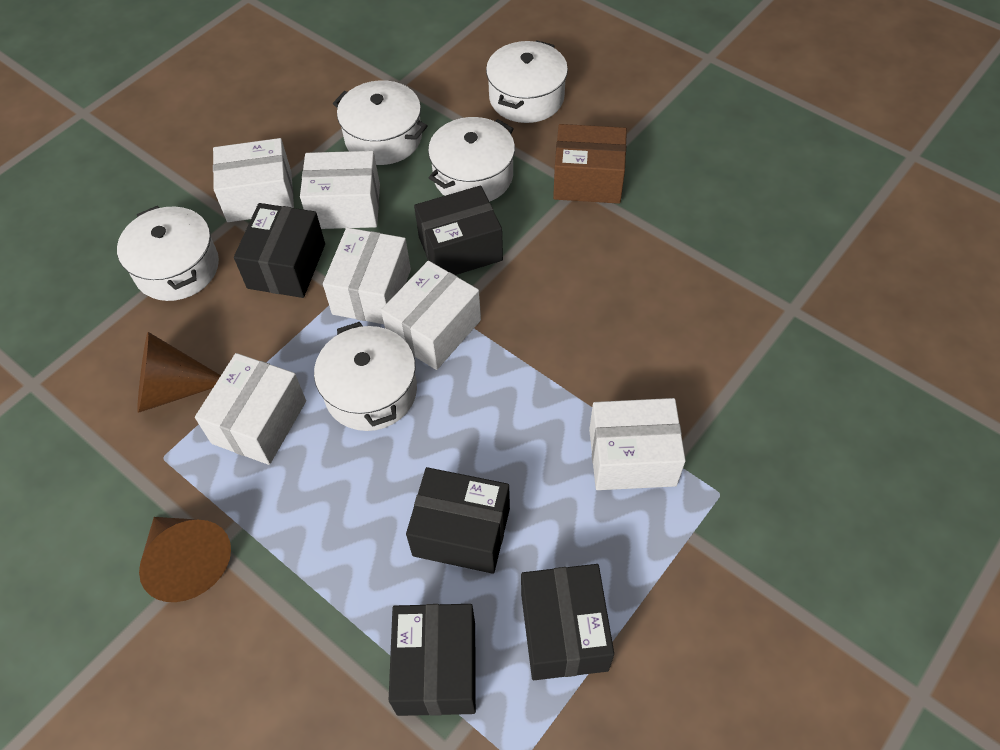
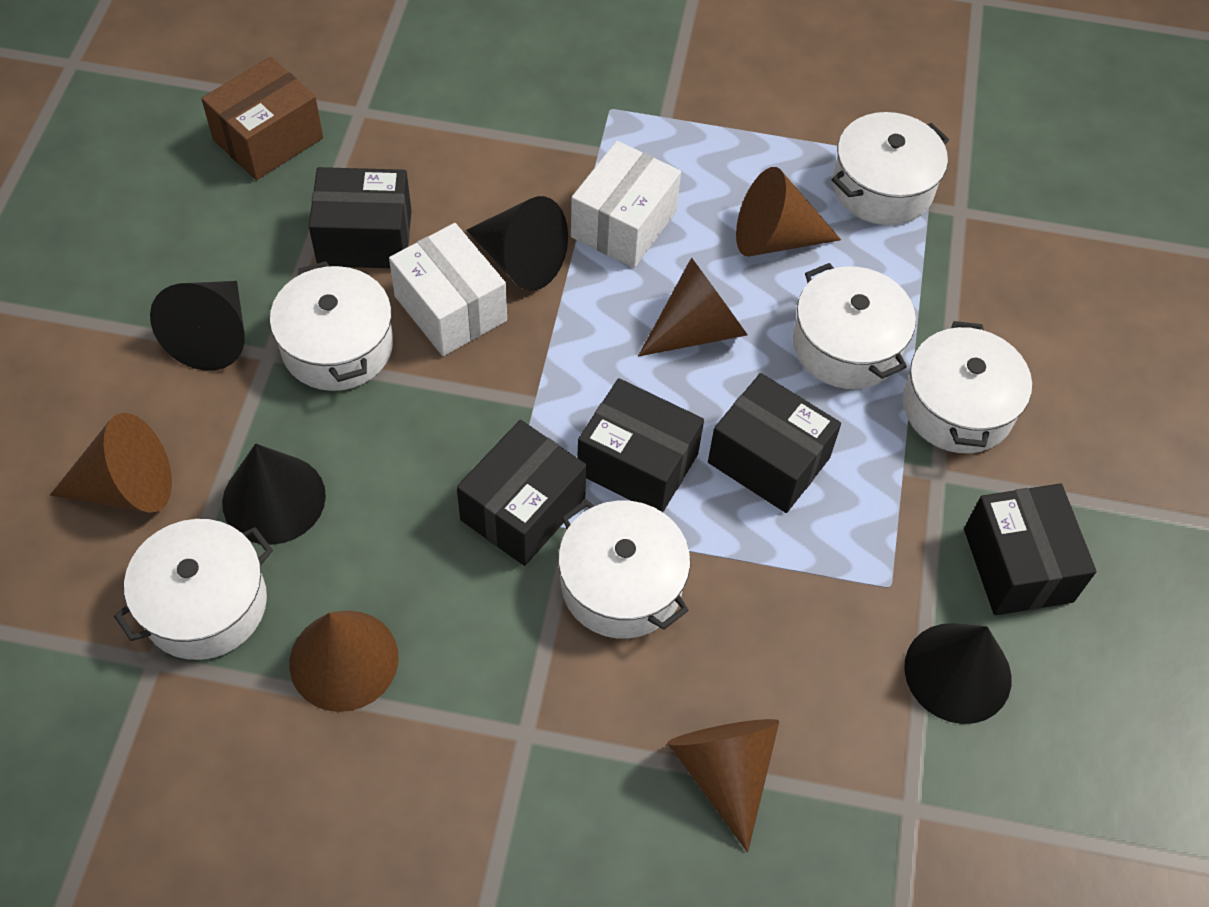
black cone: 0 -> 4
brown cone: 2 -> 5
white box: 6 -> 2
white pot: 5 -> 6

